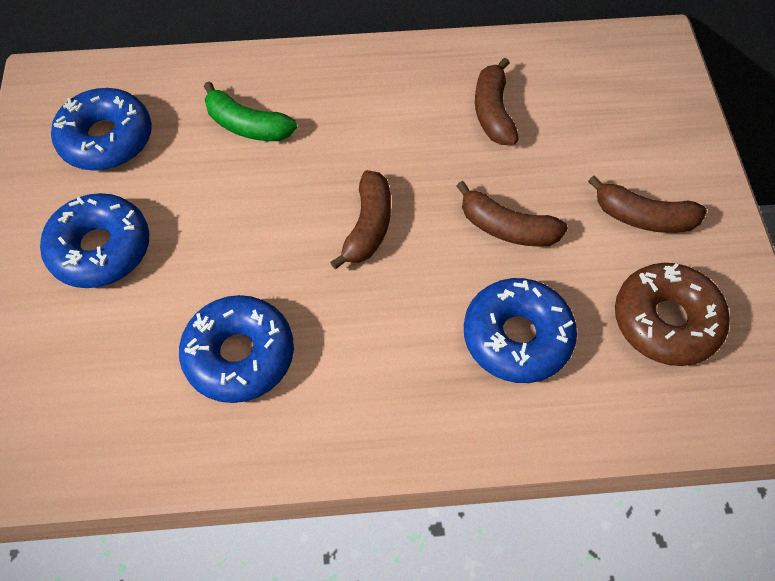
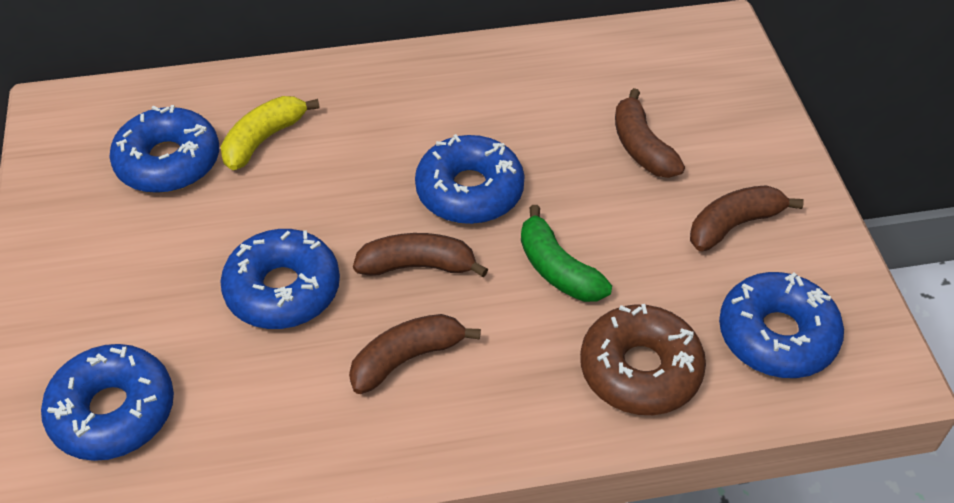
blue donut: 4 -> 5
yellow banana: 0 -> 1

